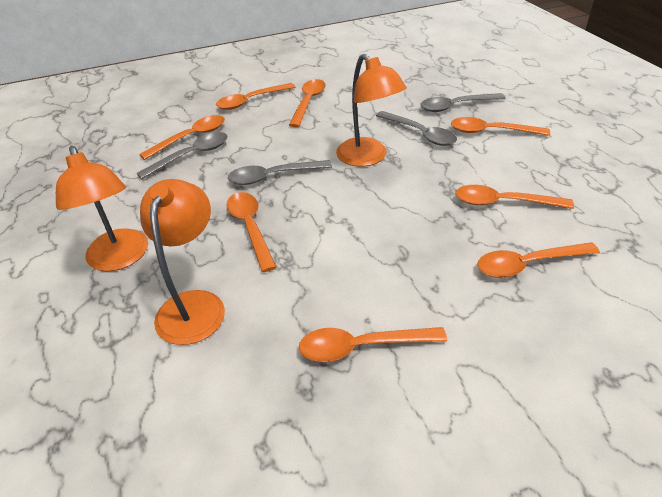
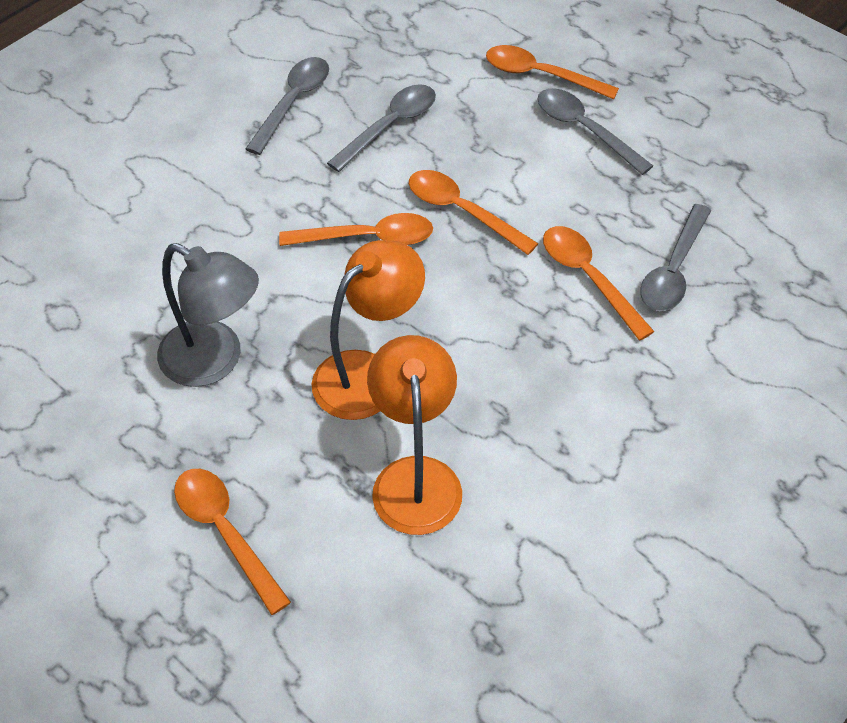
grey lamp: 0 -> 1
orange lamp: 3 -> 2
orange spoon: 8 -> 5

